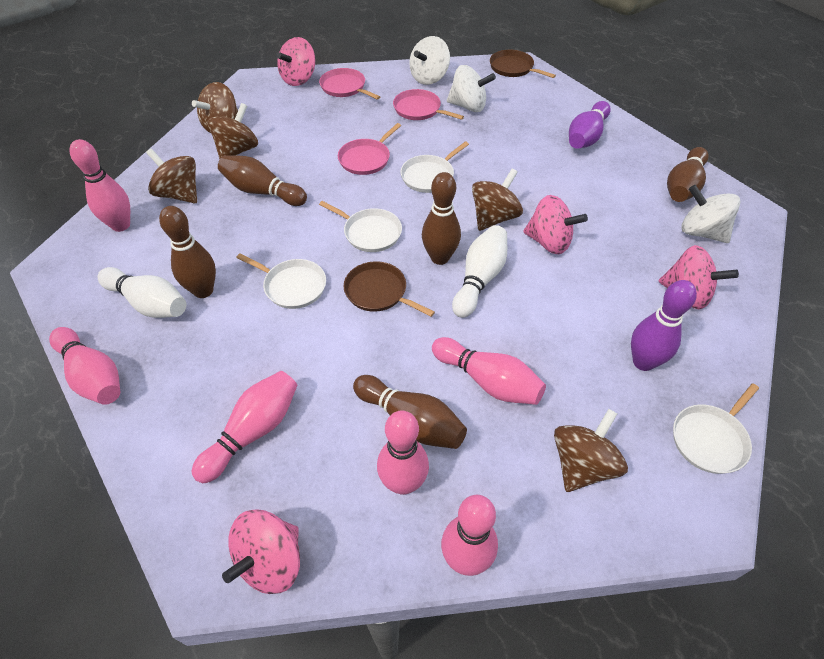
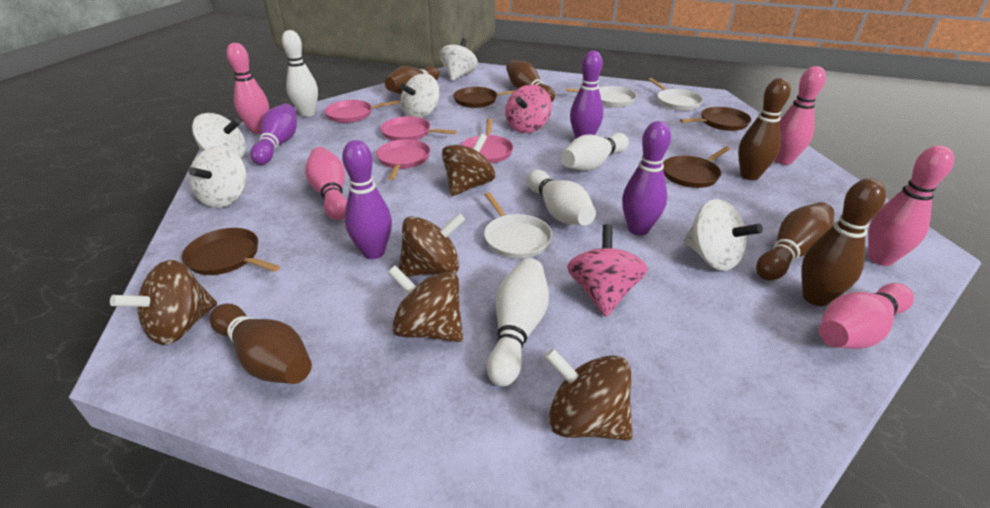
brown bowling pin: 5 -> 6
brown pan: 2 -> 4
pink bowling pin: 6 -> 5
pink pan: 3 -> 4
pink spinning top: 4 -> 2
purple bowling pin: 2 -> 4
white bowling pin: 2 -> 4
white pan: 4 -> 3
white spinning top: 3 -> 5

